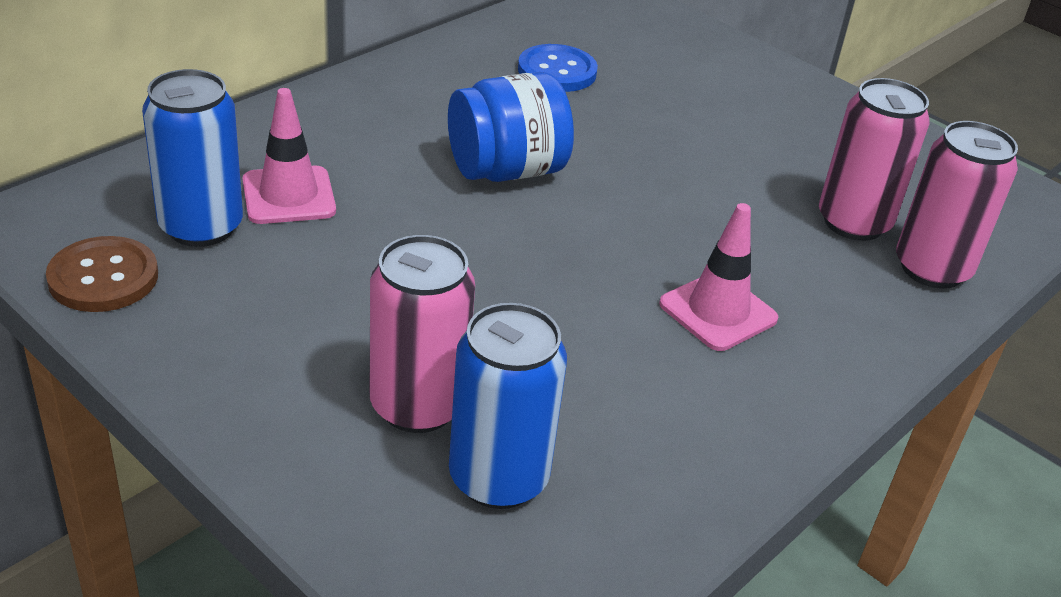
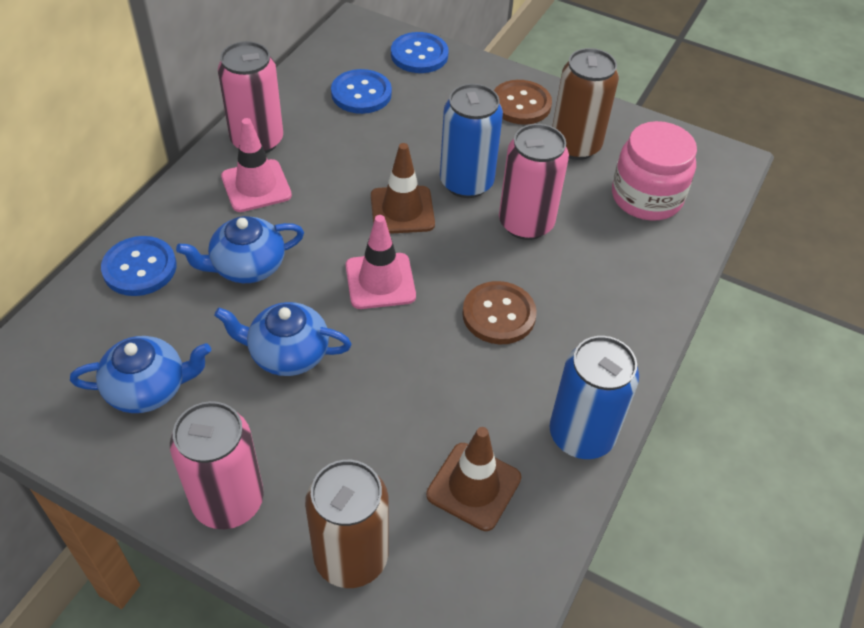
blue button: 1 -> 3
blue jar: 1 -> 0
blue teapot: 0 -> 3
brown button: 1 -> 2
brown can: 0 -> 2
brown traffic cone: 0 -> 2
pink jar: 0 -> 1

